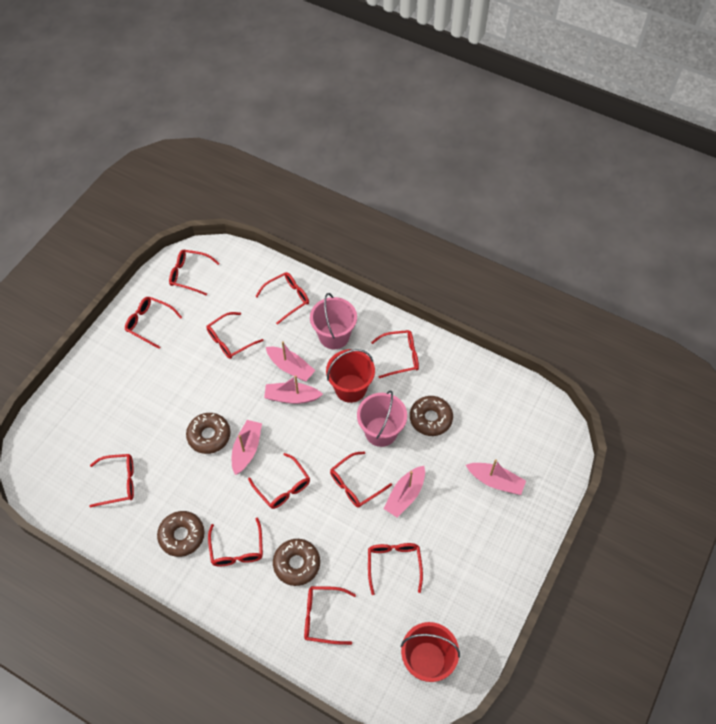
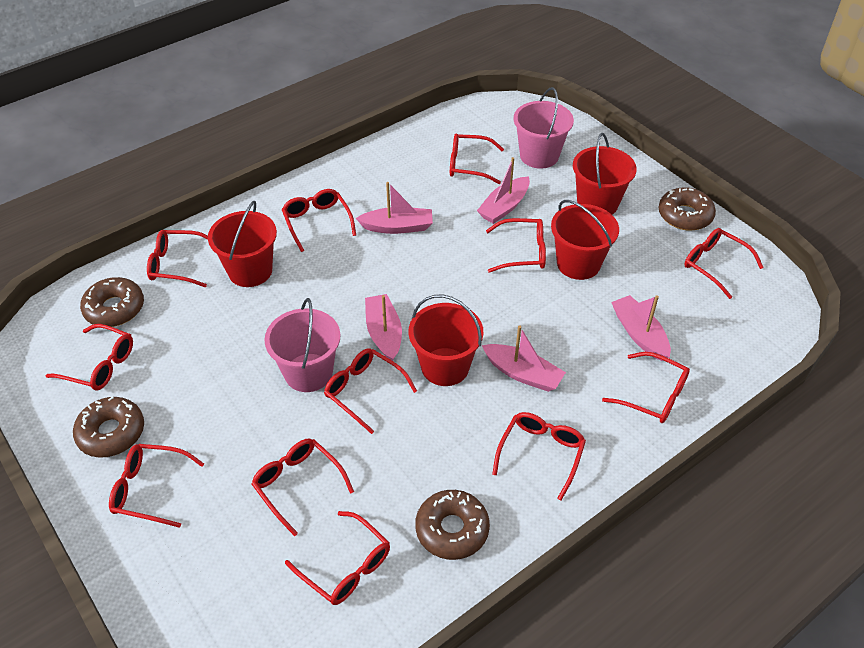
red bucket: 2 -> 4
red glasses: 11 -> 12

